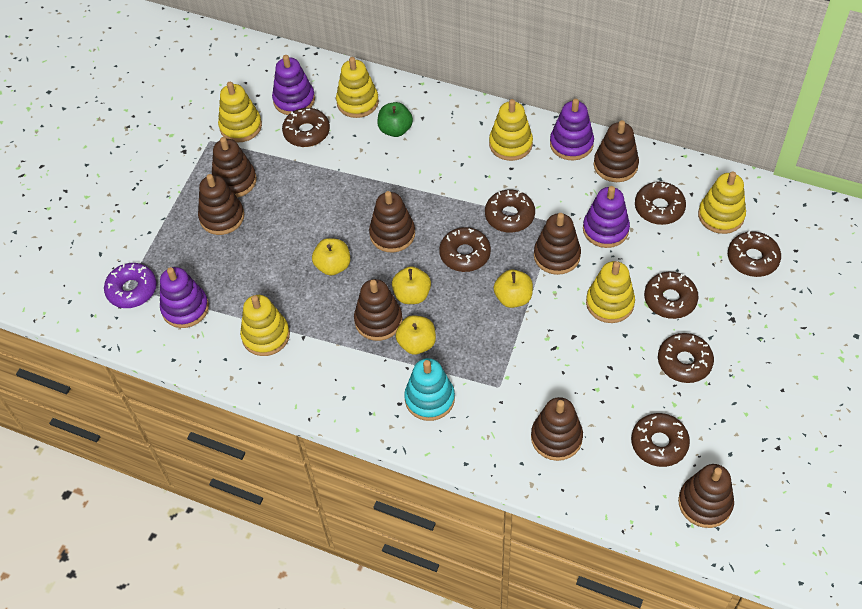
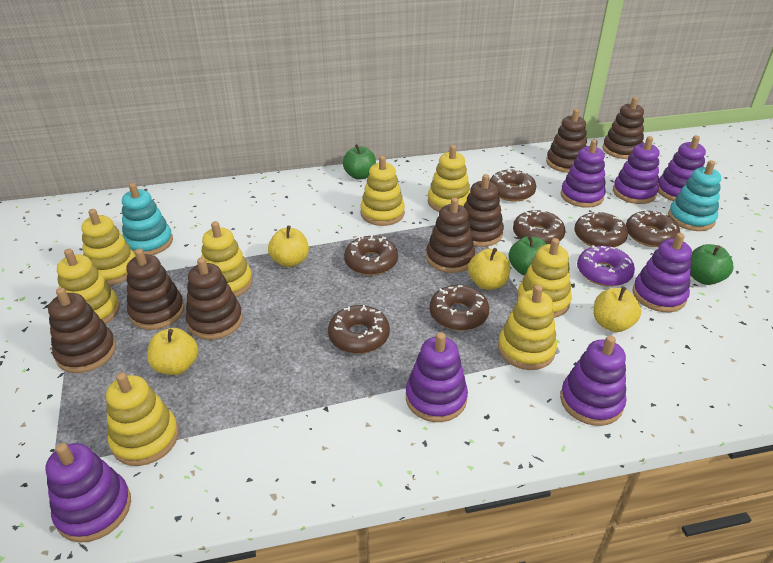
brown donut: 8 -> 7
brown stacking toy: 8 -> 7
green apple: 1 -> 3
purple stacking toy: 4 -> 7
turquoise stacking toy: 1 -> 2
yellow stacking toy: 6 -> 8

